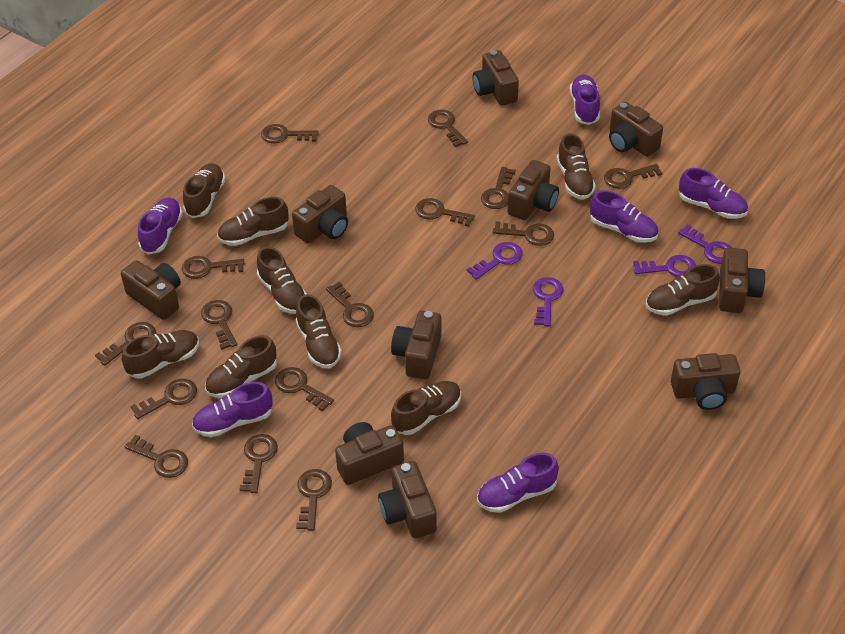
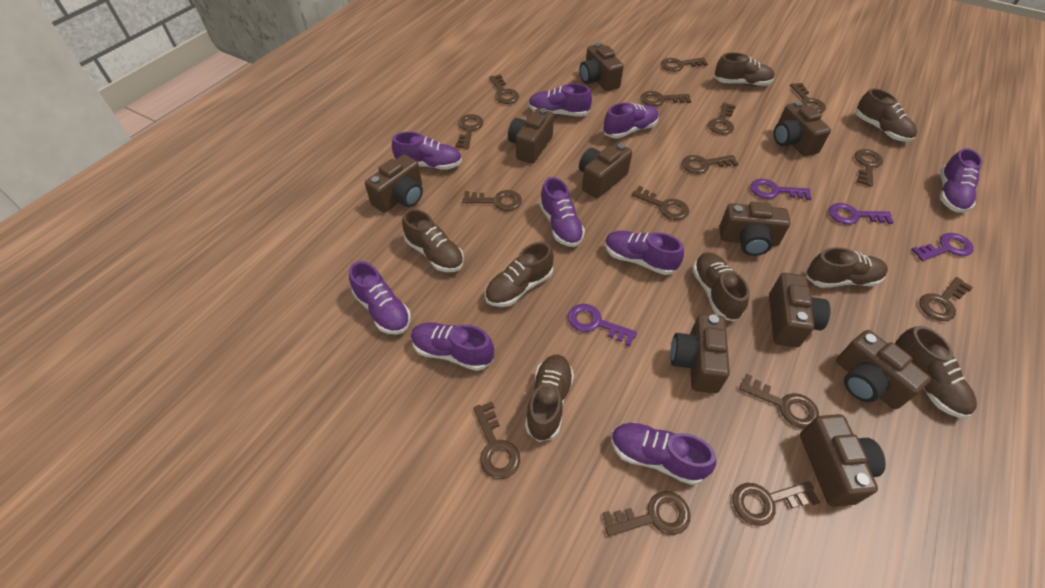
brown shoe: 9 -> 8
purple shoe: 6 -> 9

